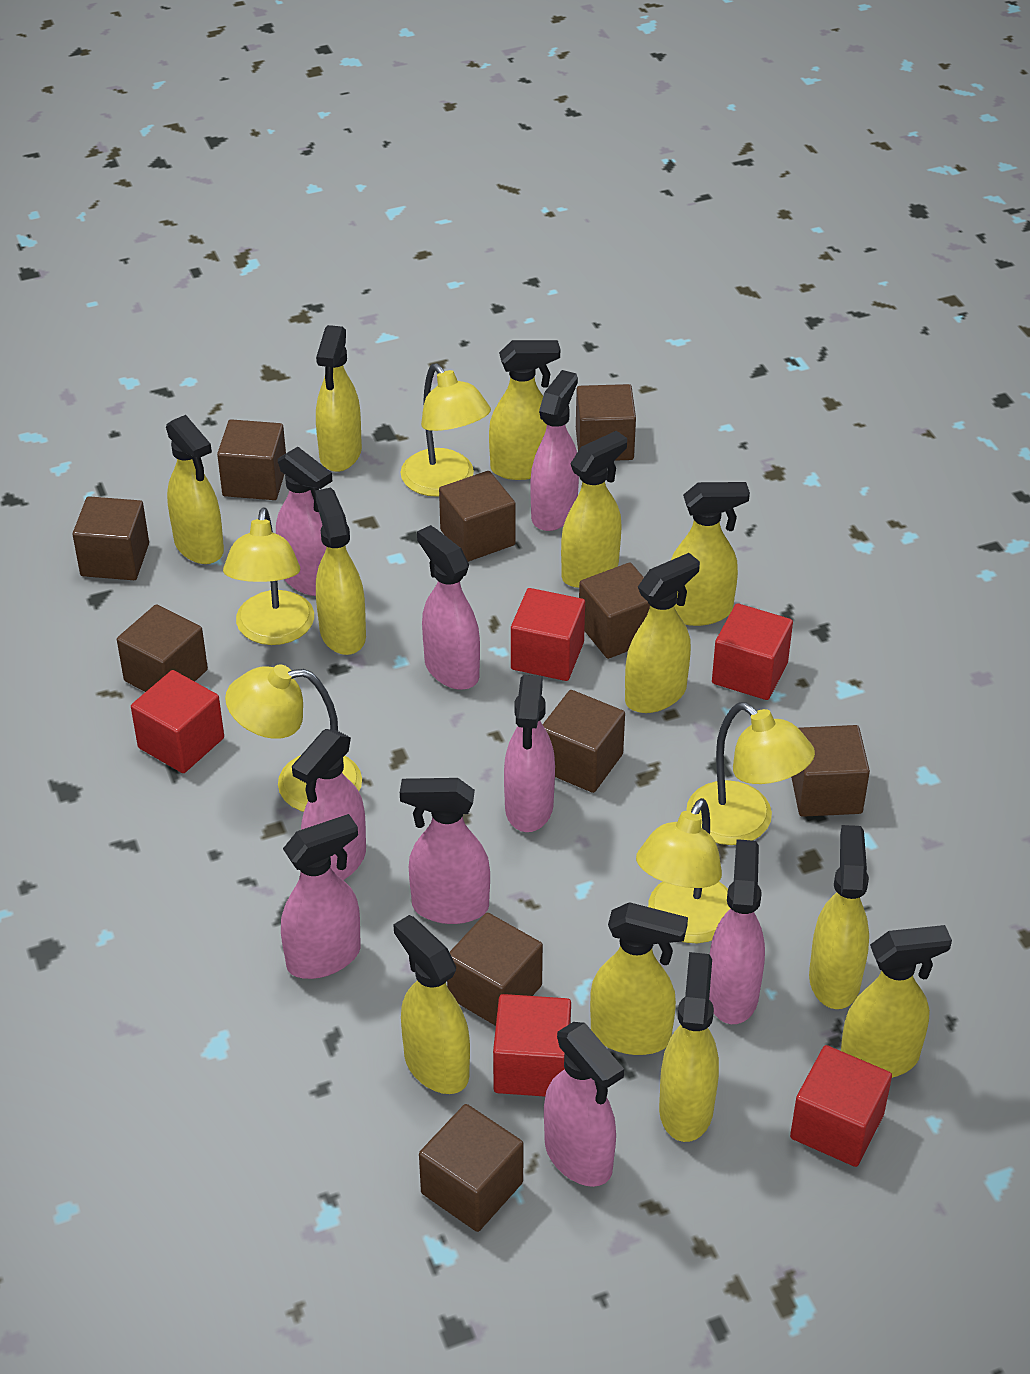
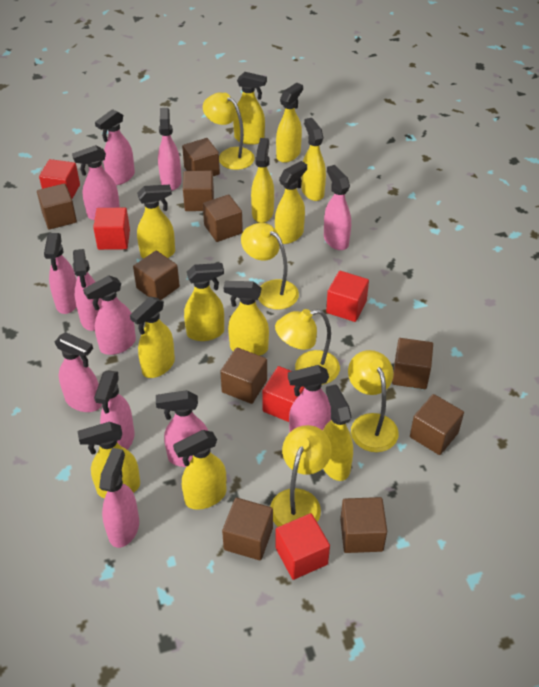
pink spray bottle: 9 -> 12

